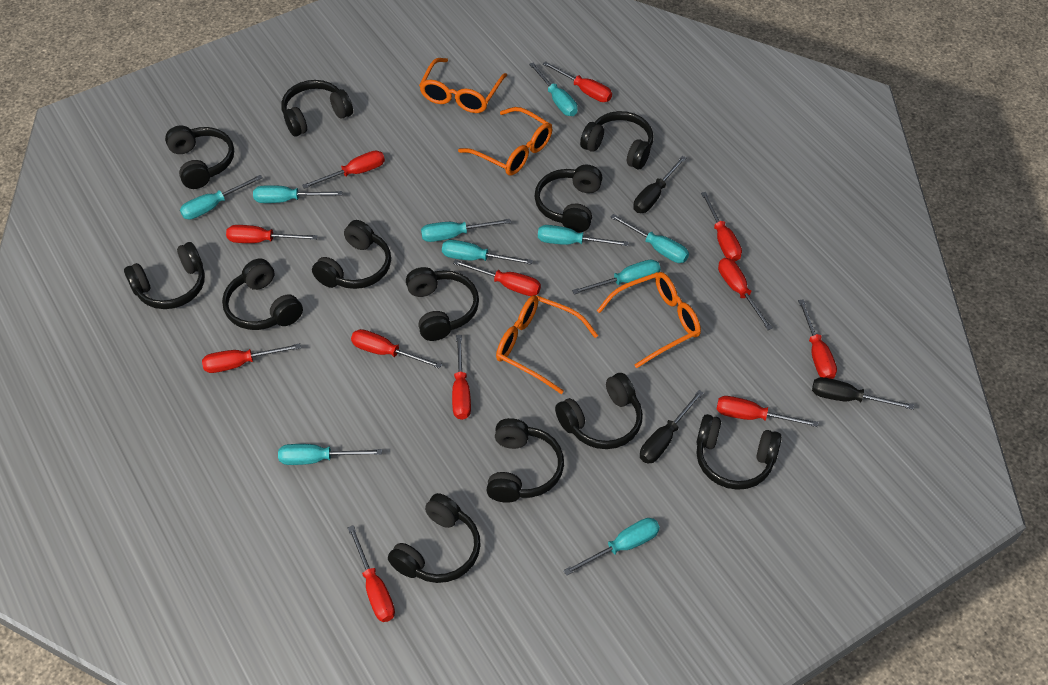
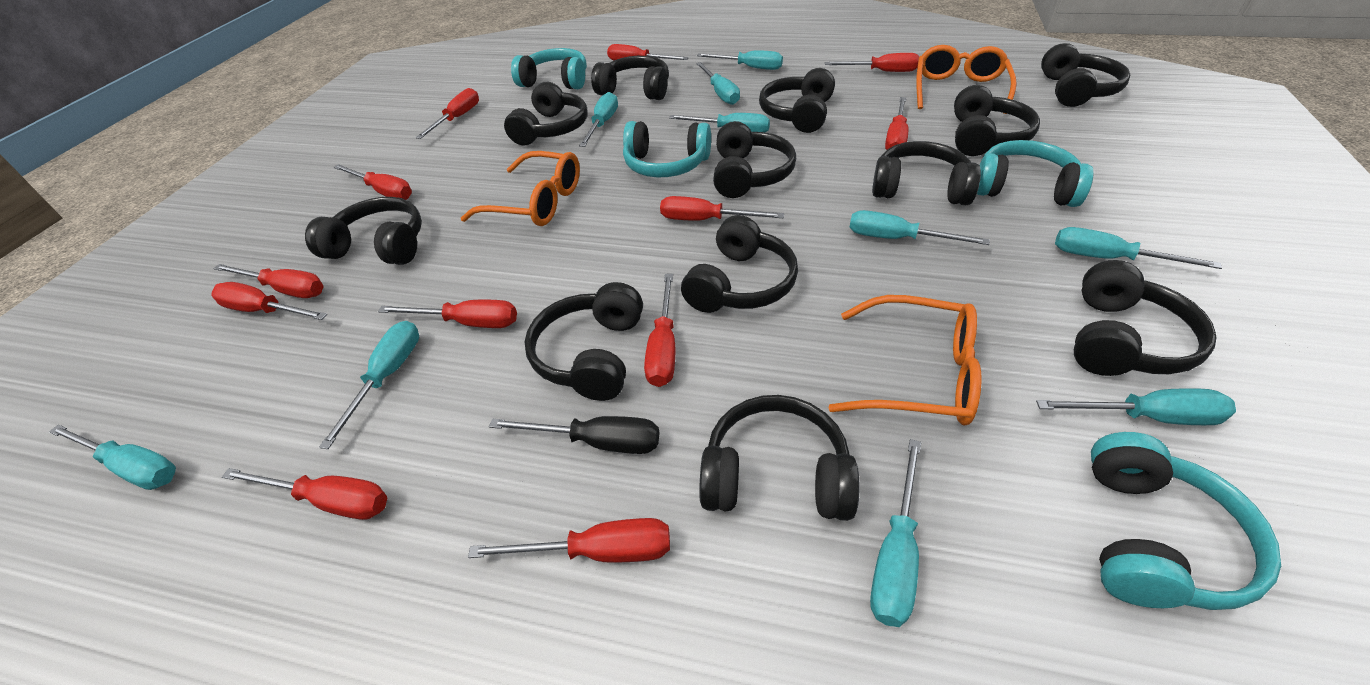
black screwdriver: 3 -> 1
orange glasses: 4 -> 3
turquoise headphones: 0 -> 4

